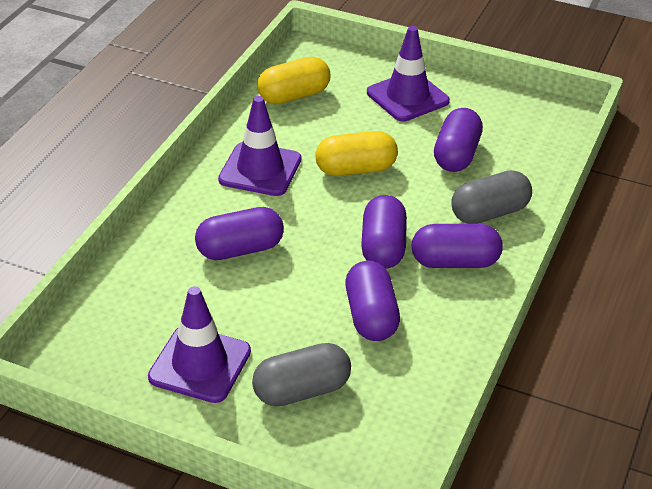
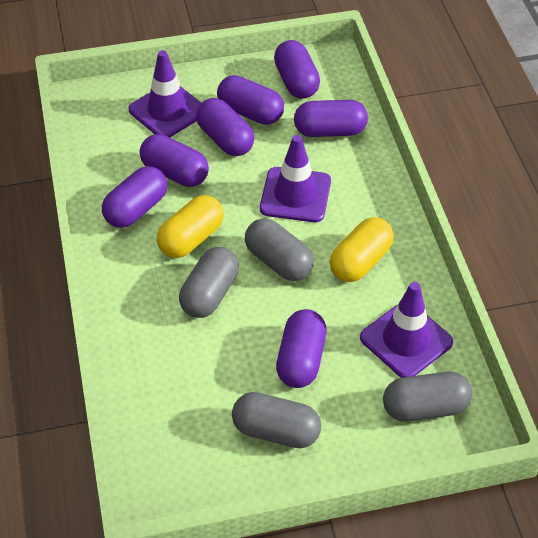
grey capsule: 2 -> 4
purple capsule: 5 -> 7

